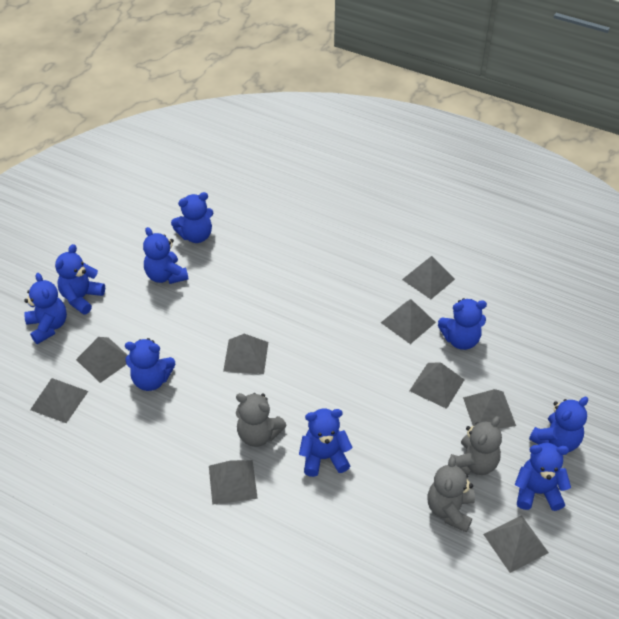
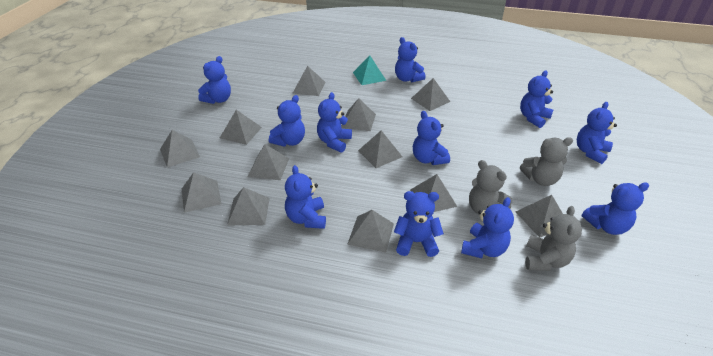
blue teddy bear: 9 -> 11
grey pyramid: 9 -> 12
turquoise pyramid: 0 -> 1

